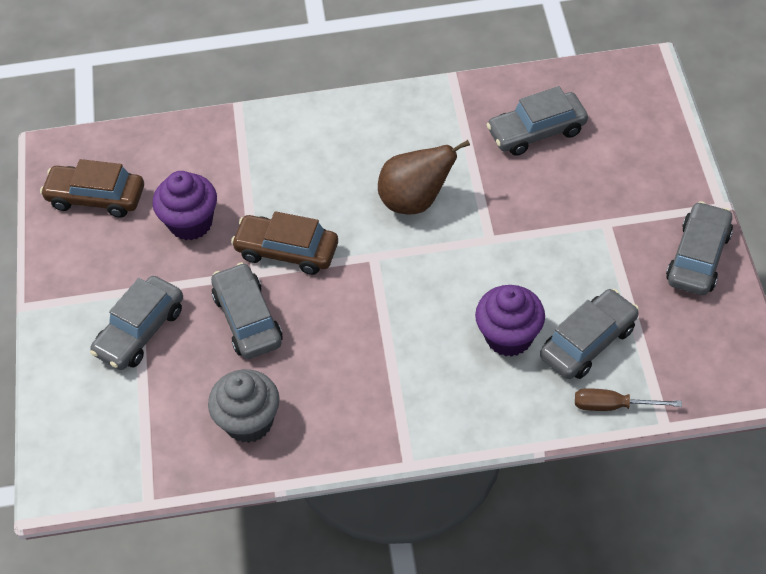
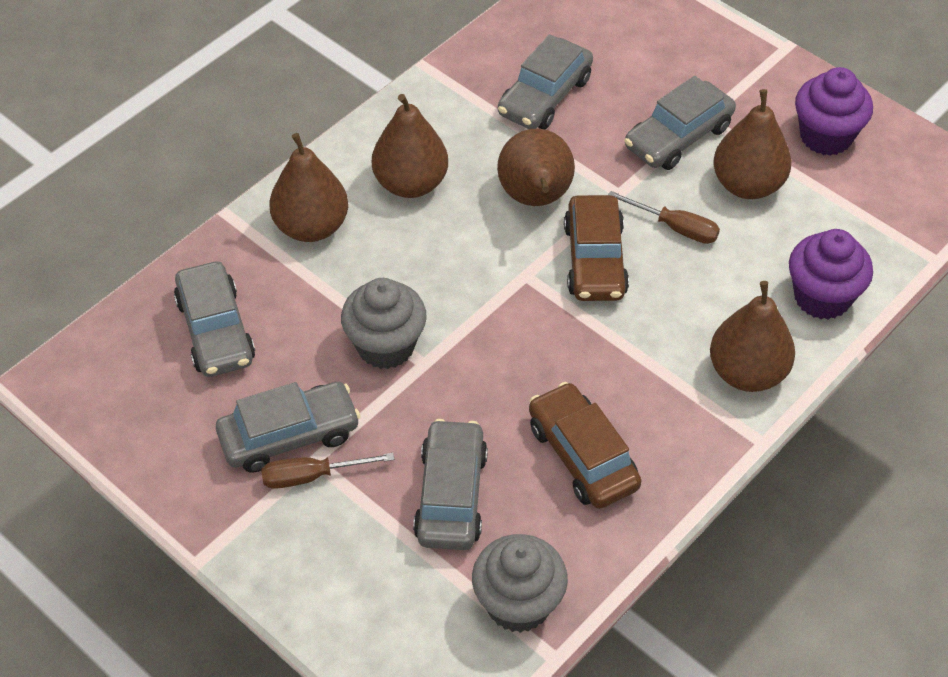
brown pear: 1 -> 5
brown screwdriver: 1 -> 2
grey cupcake: 1 -> 2

